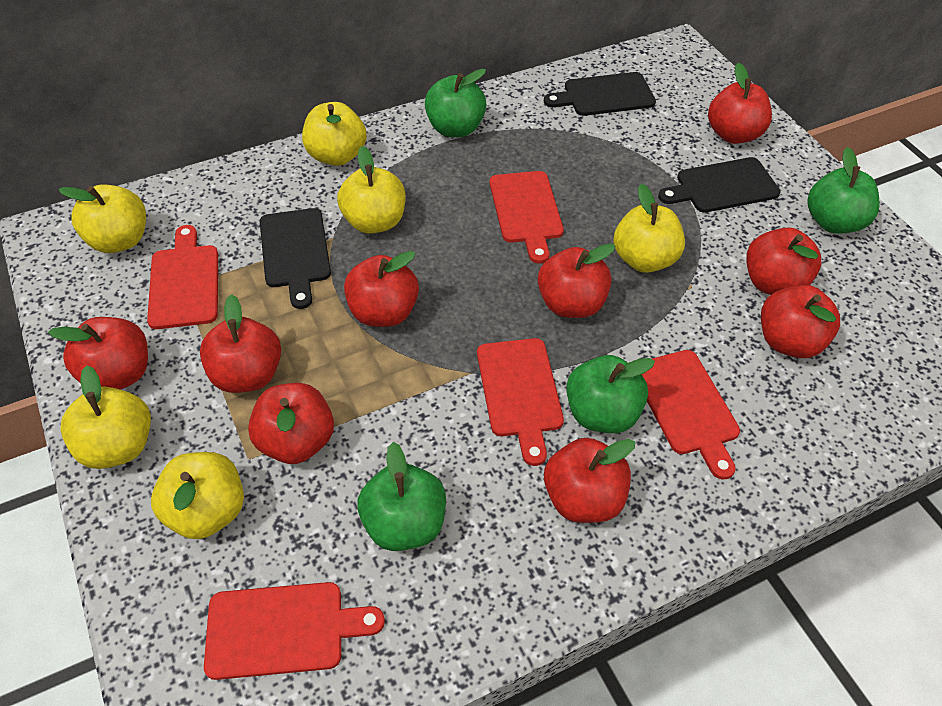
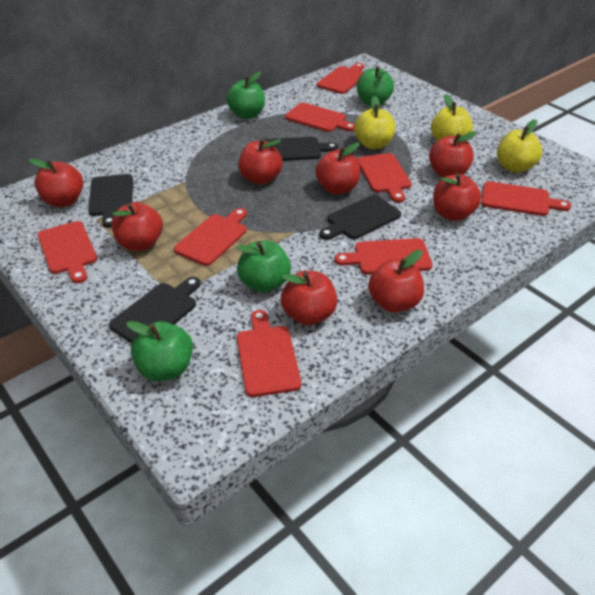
black cutting board: 3 -> 4
red apple: 9 -> 8
red cutting board: 5 -> 8
yellow apple: 6 -> 3

